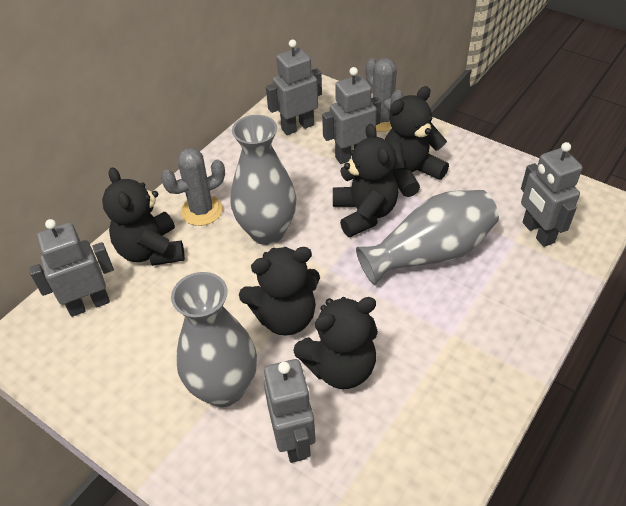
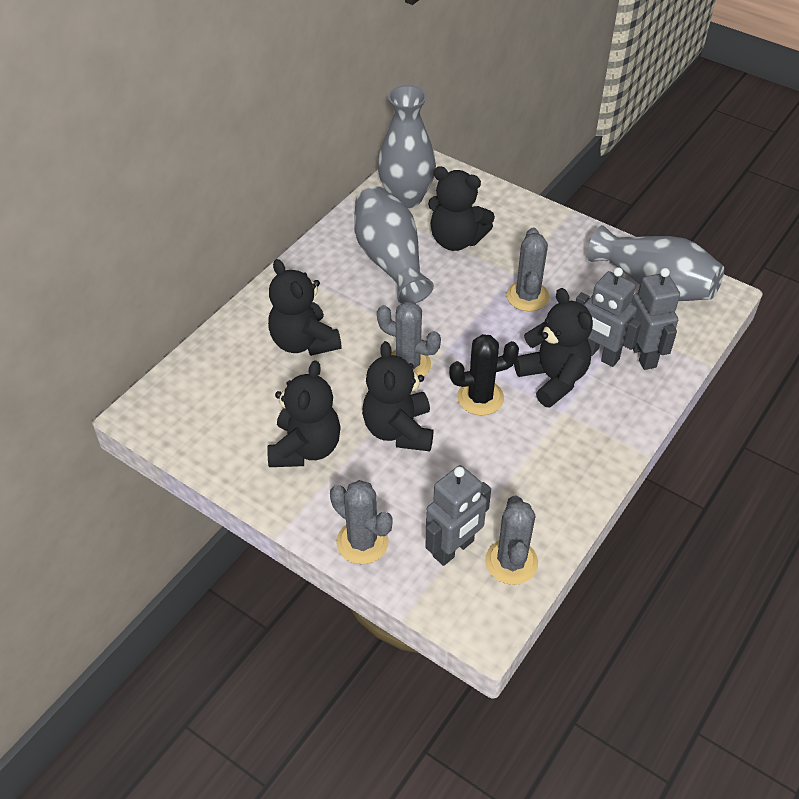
black cactus: 0 -> 1
grey cactus: 2 -> 4
grey robot: 5 -> 3

